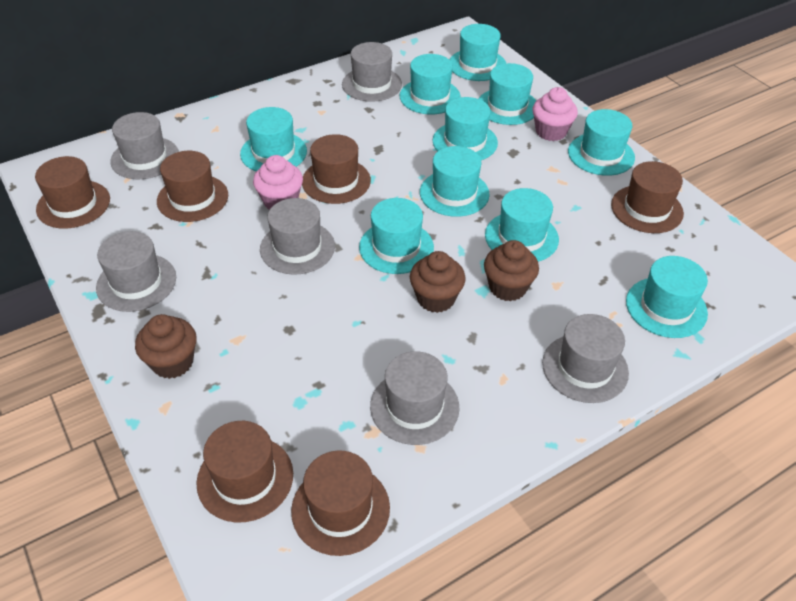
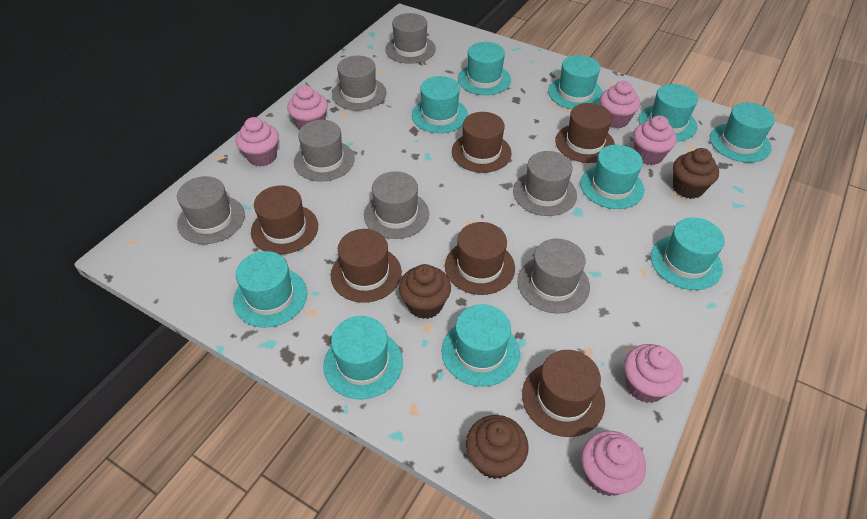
grey hat: 6 -> 7
pink cupcake: 2 -> 6

